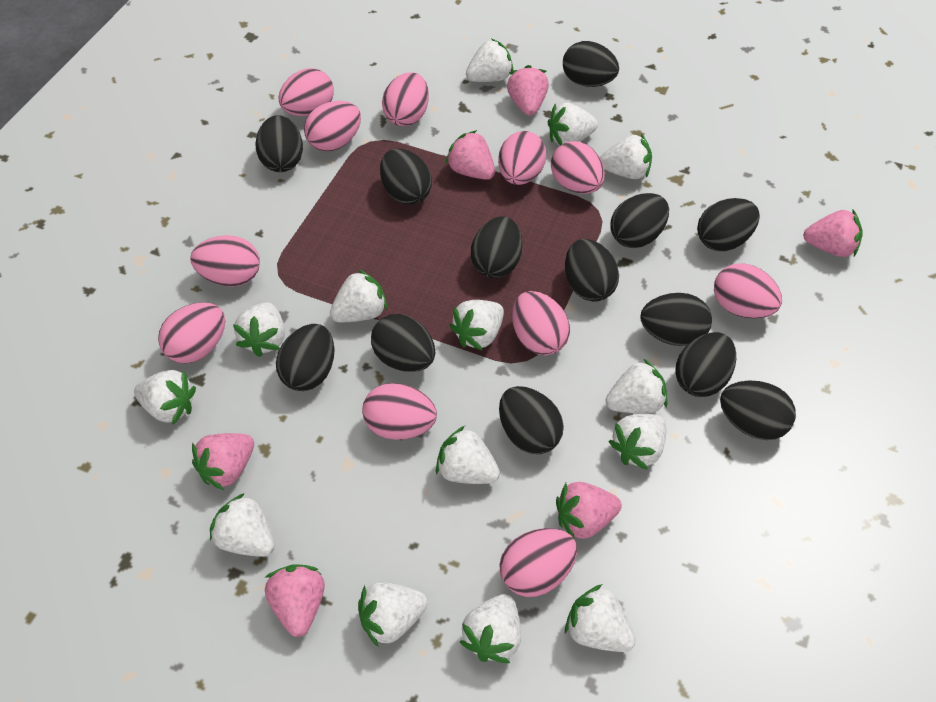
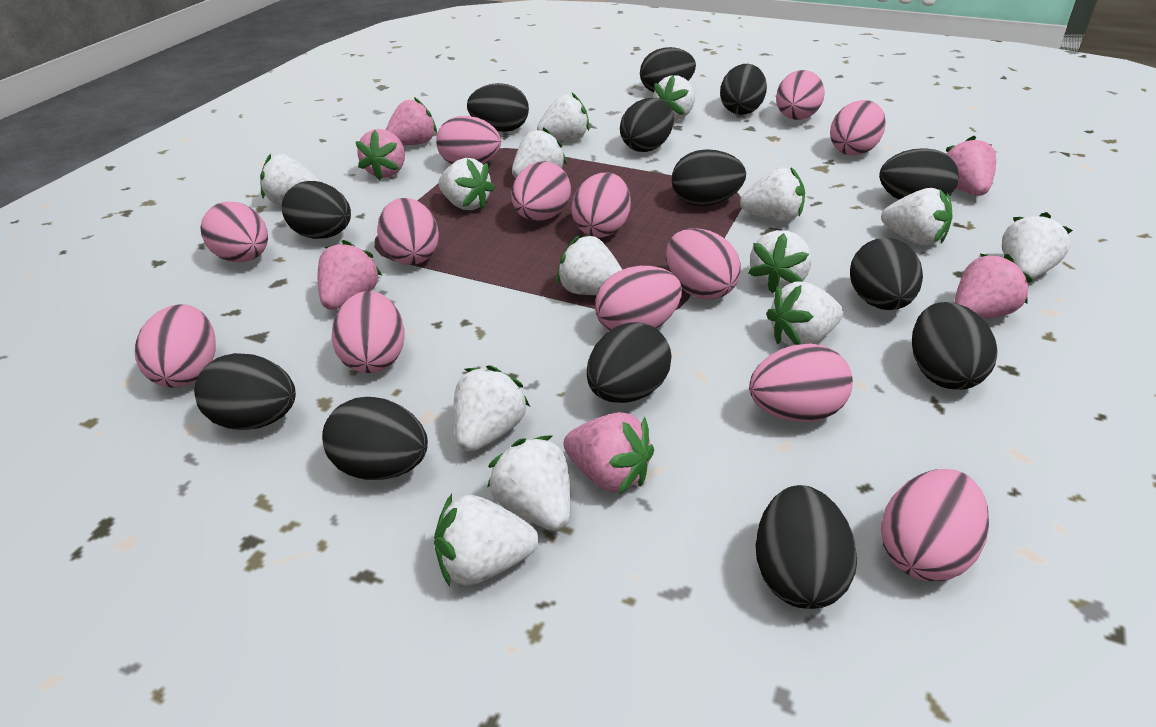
pink egg: 11 -> 13

